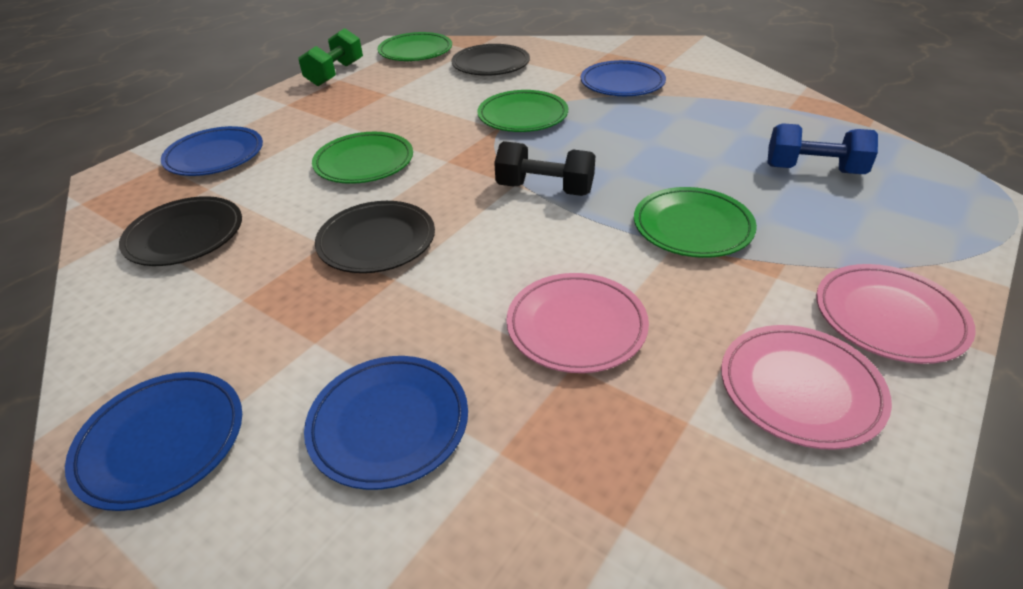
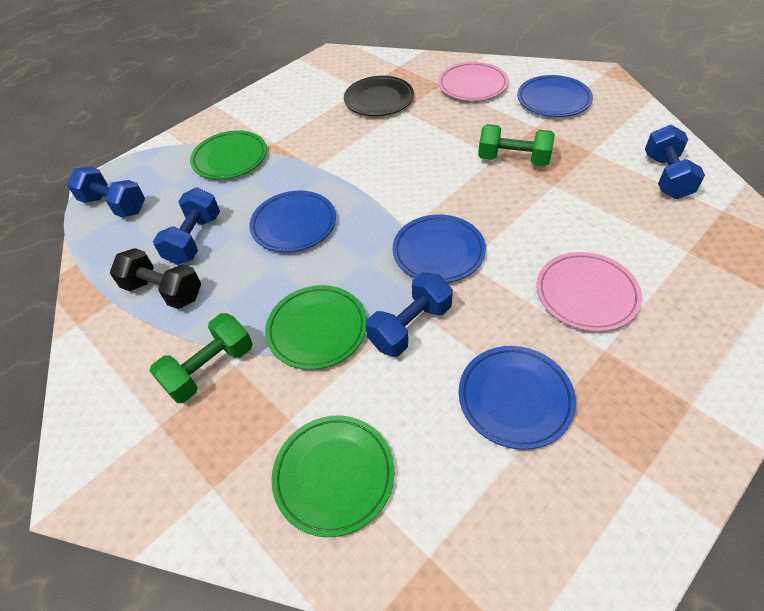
black plate: 3 -> 1
blue dumbbell: 1 -> 4
green dumbbell: 1 -> 2
green plate: 4 -> 3
pink plate: 3 -> 2

